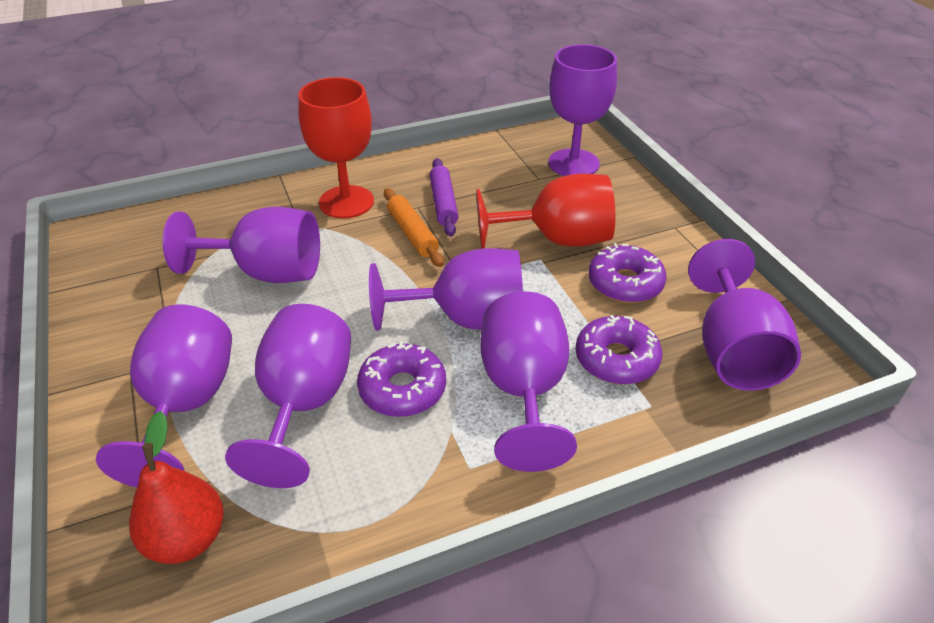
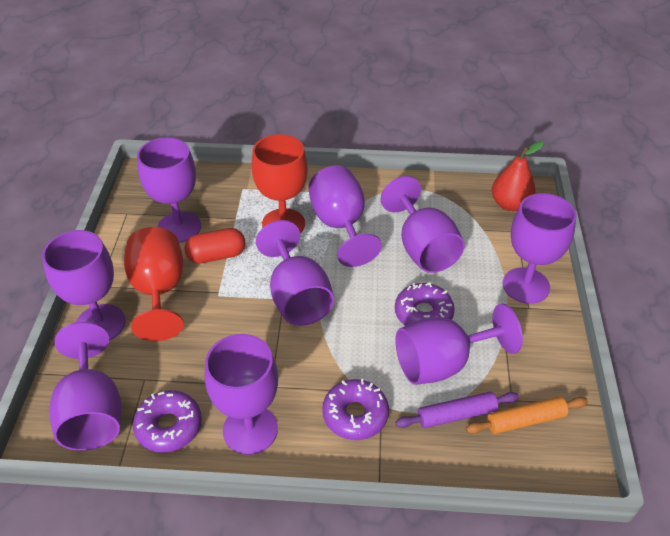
purple goblet: 7 -> 9
red capsule: 0 -> 1

